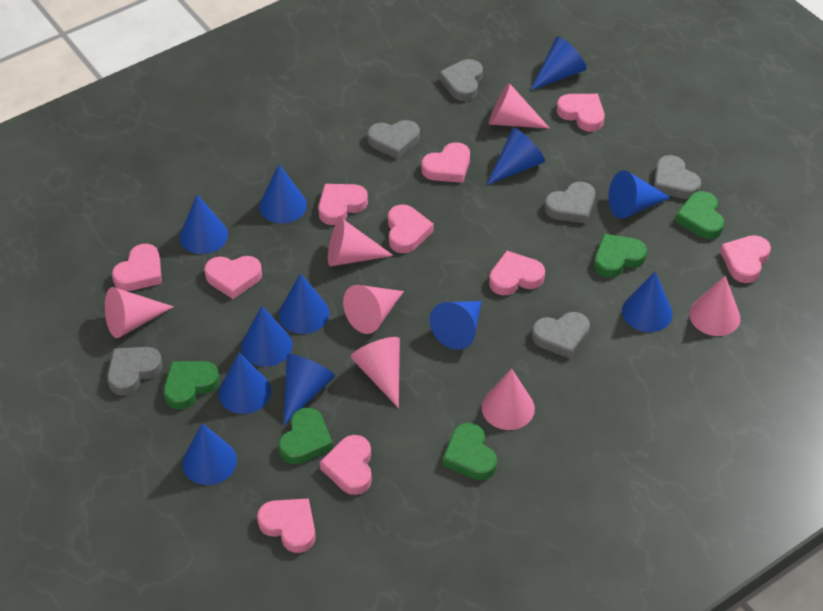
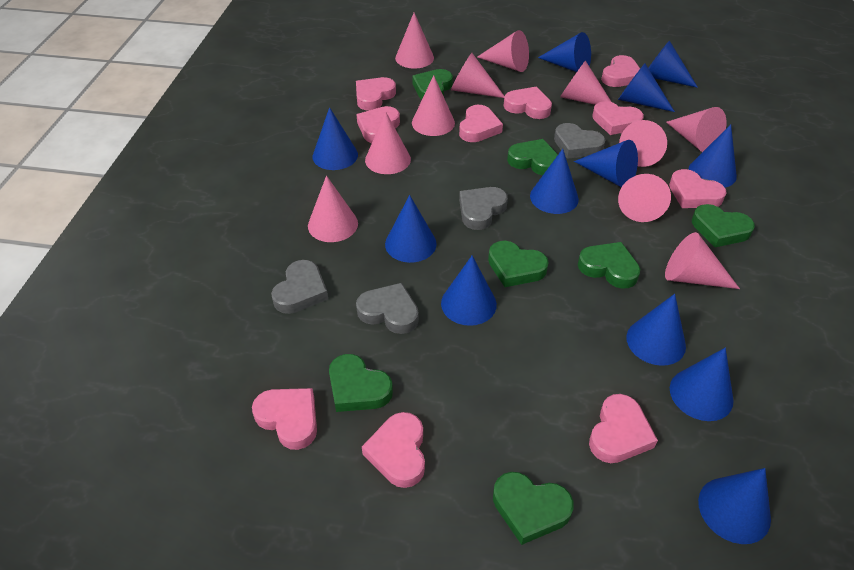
green heart: 5 -> 7
grey heart: 6 -> 4
pink cone: 7 -> 11

